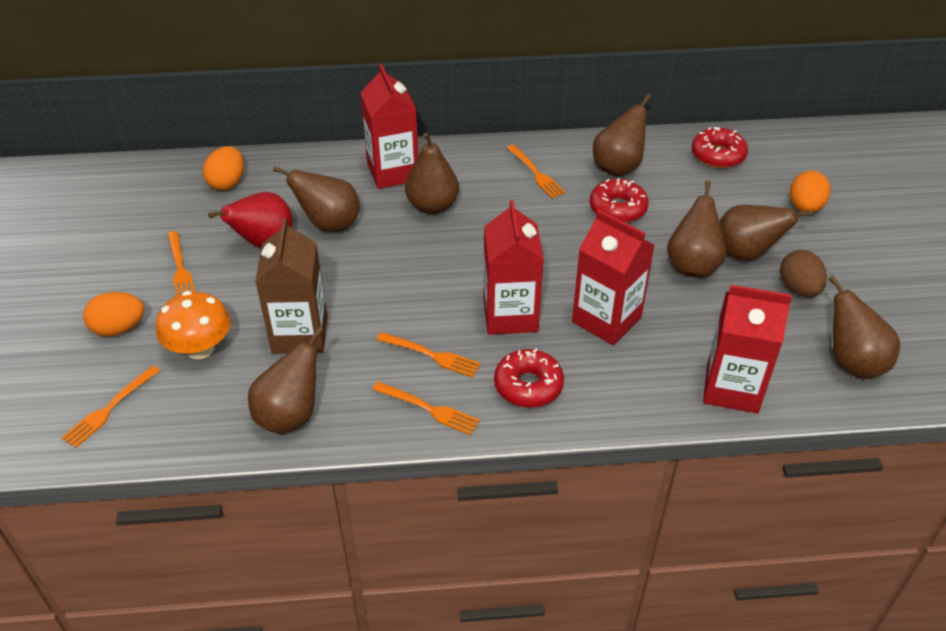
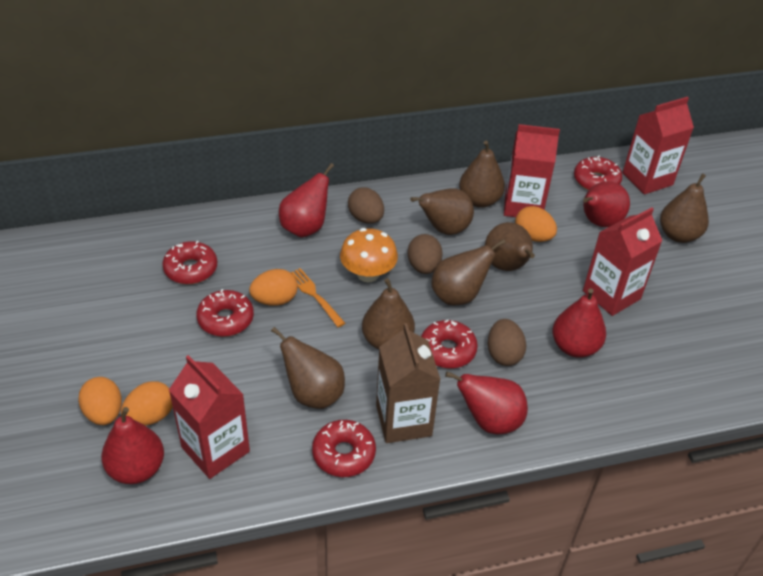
brown egg: 1 -> 3
orange egg: 3 -> 4
orange fork: 5 -> 1
red donut: 3 -> 5
red pear: 1 -> 5

